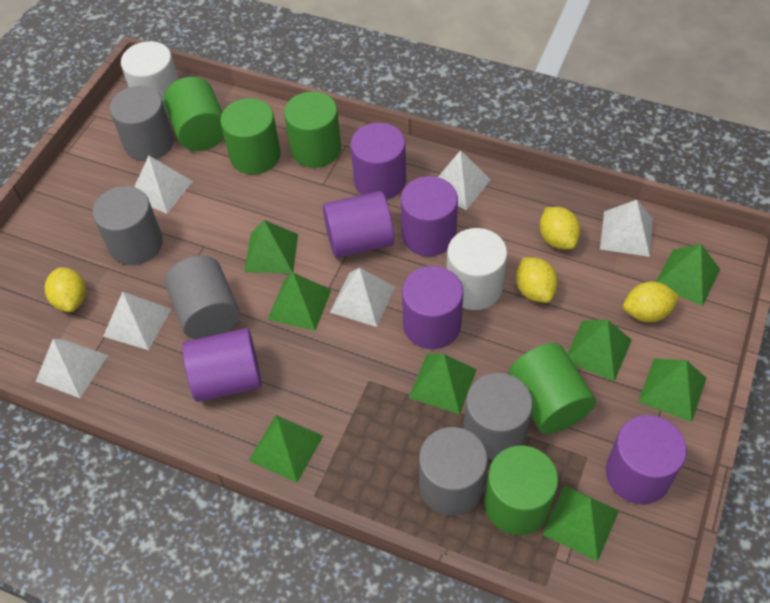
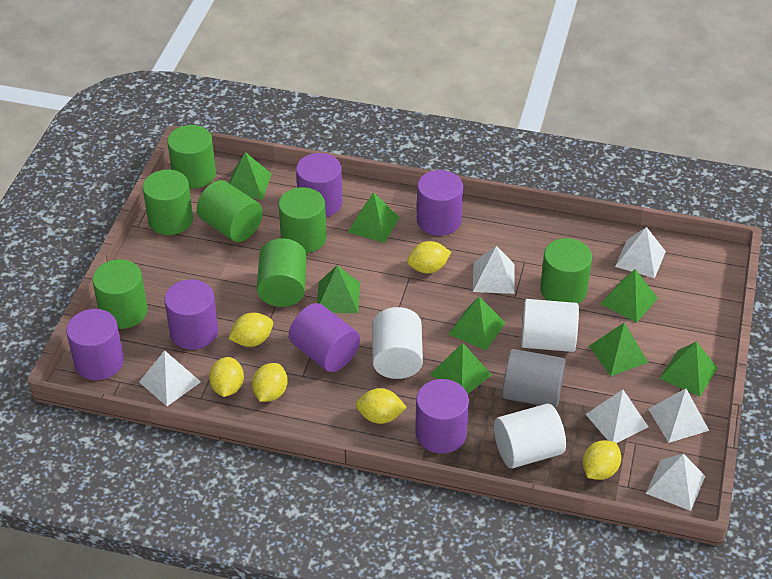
green cylinder: 5 -> 7
grey cylinder: 5 -> 1
white cylinder: 2 -> 3
yellow lemon: 4 -> 6

